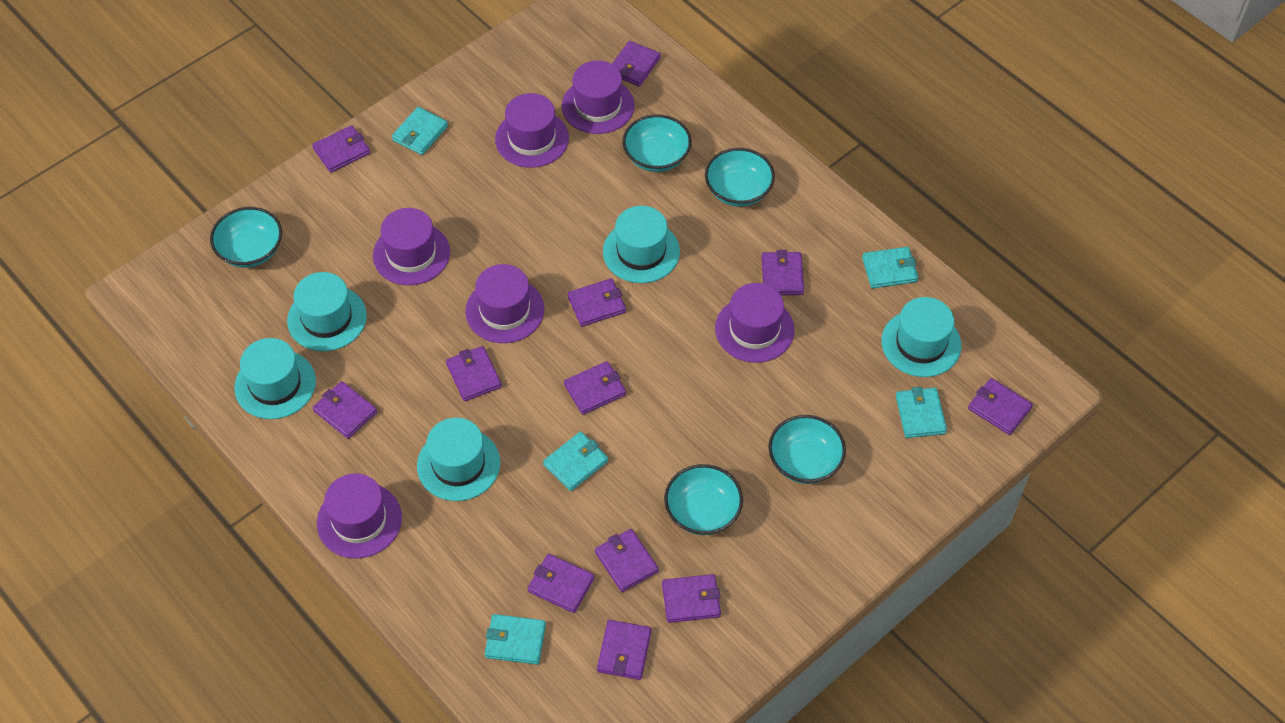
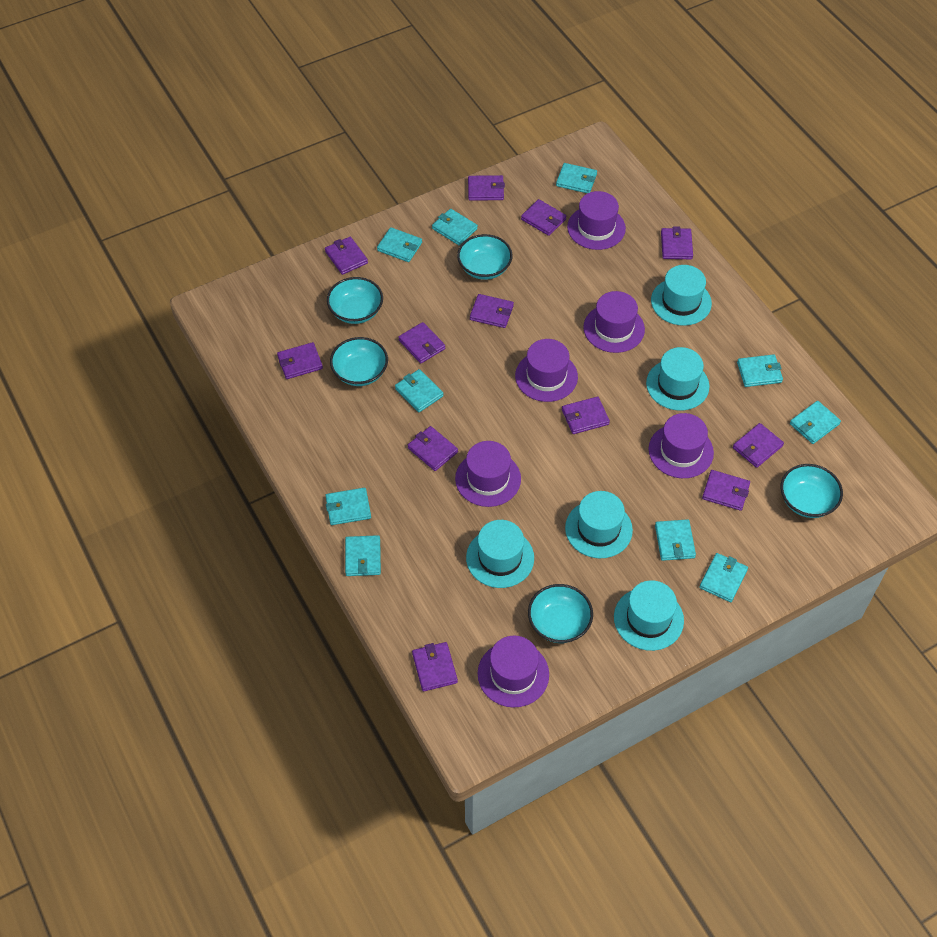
turquoise wallet: 5 -> 10

